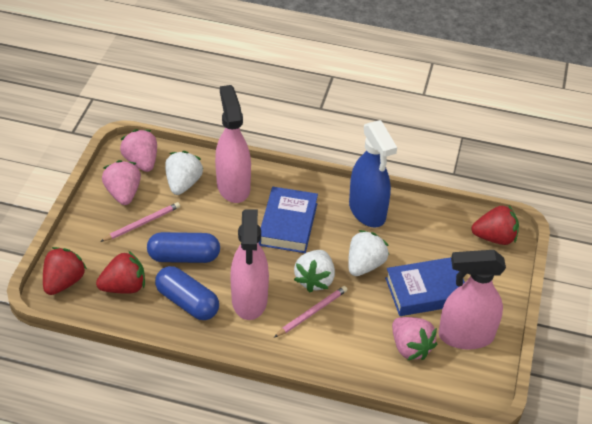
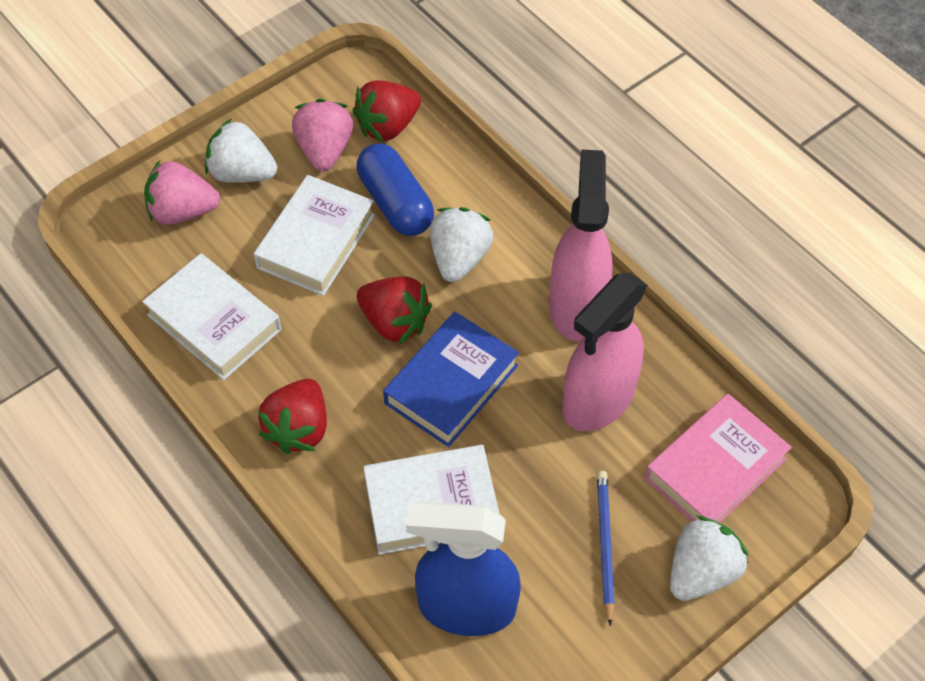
blue book: 2 -> 1
blue capsule: 2 -> 1
blue pencil: 0 -> 1
pink book: 0 -> 1
pink pencil: 2 -> 0
pink spray bottle: 3 -> 2
pink strawberry: 3 -> 2
white book: 0 -> 3

